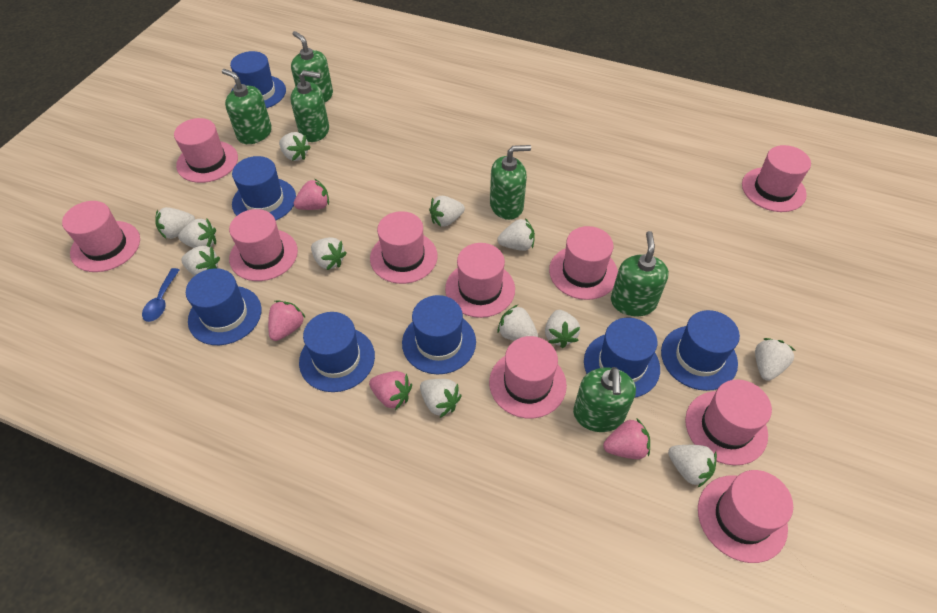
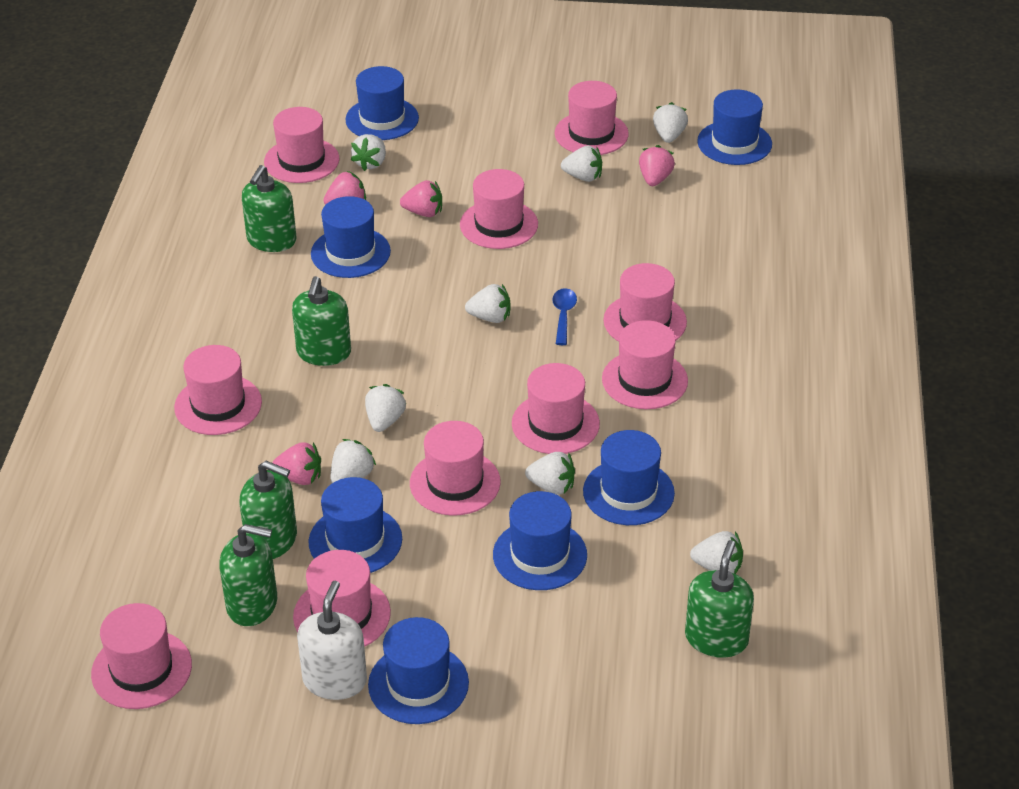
green soap dispenser: 6 -> 5
white soap dispenser: 0 -> 1
white strawberry: 12 -> 8

